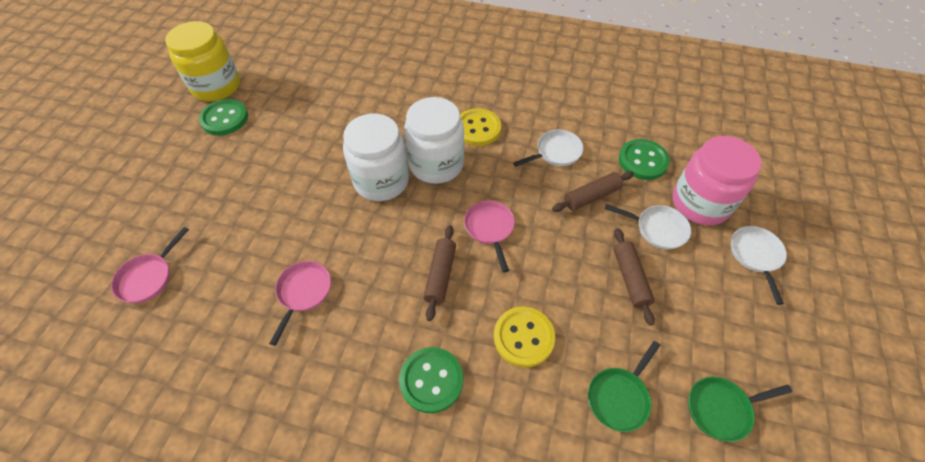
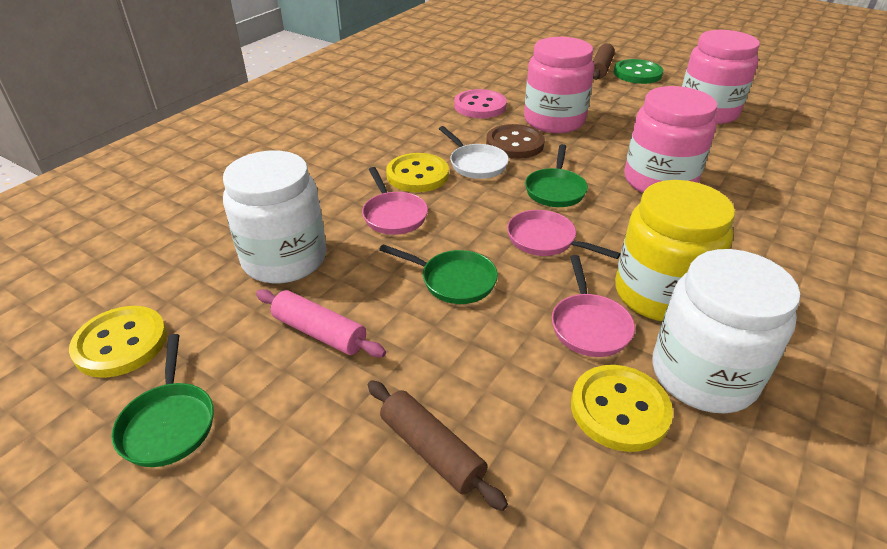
brown button: 0 -> 1
brown rolling pin: 3 -> 2
green button: 3 -> 1
green pan: 2 -> 3
pink button: 0 -> 1
pink jar: 1 -> 3
pink rolling pin: 0 -> 1
white pan: 3 -> 1
yellow button: 2 -> 3

